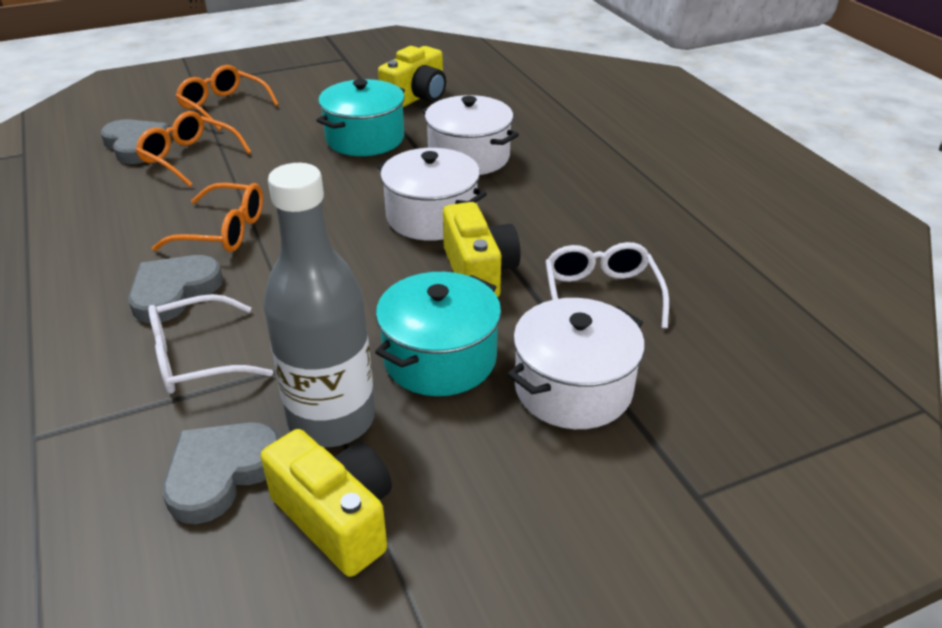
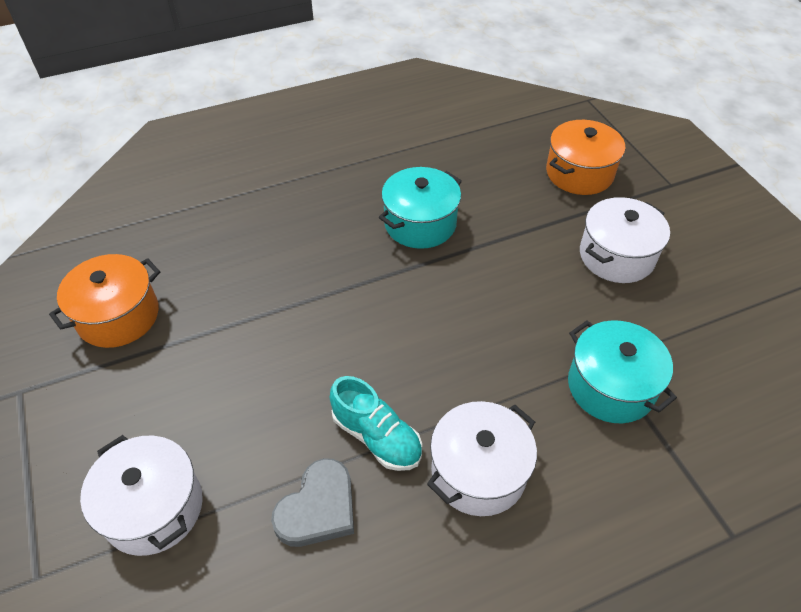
grey bottle: 1 -> 0
grey heart: 3 -> 1
orange glasses: 3 -> 0
orange pot: 0 -> 2
turquoise shoe: 0 -> 1
white glasses: 2 -> 0
yellow camera: 3 -> 0

